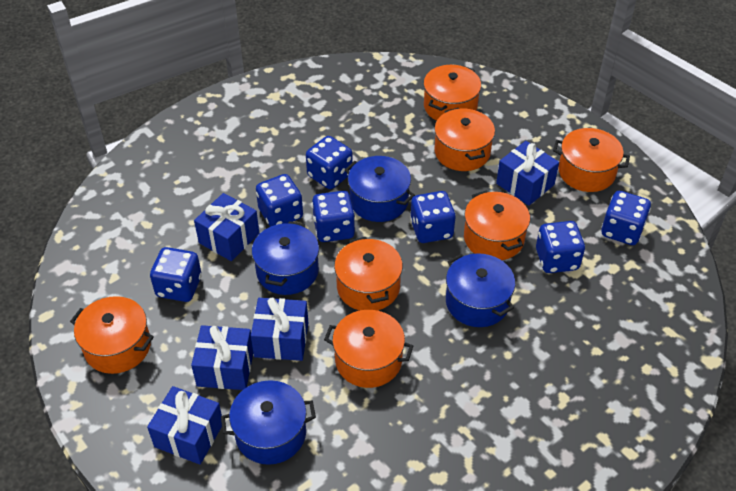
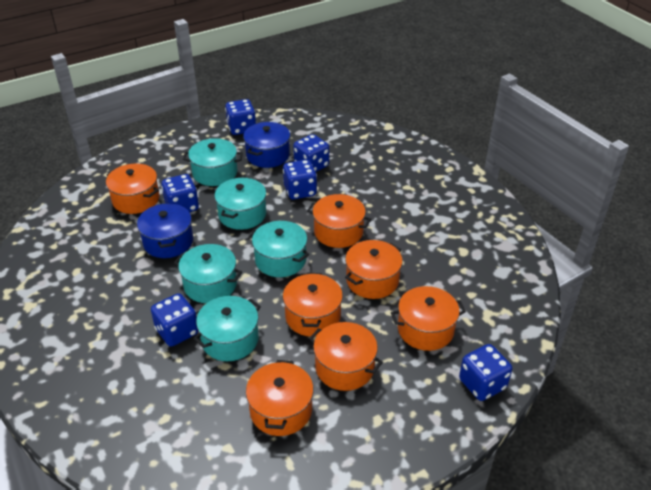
blue dice: 7 -> 6
blue gift: 5 -> 0
blue pot: 4 -> 2
turquoise pot: 0 -> 5

